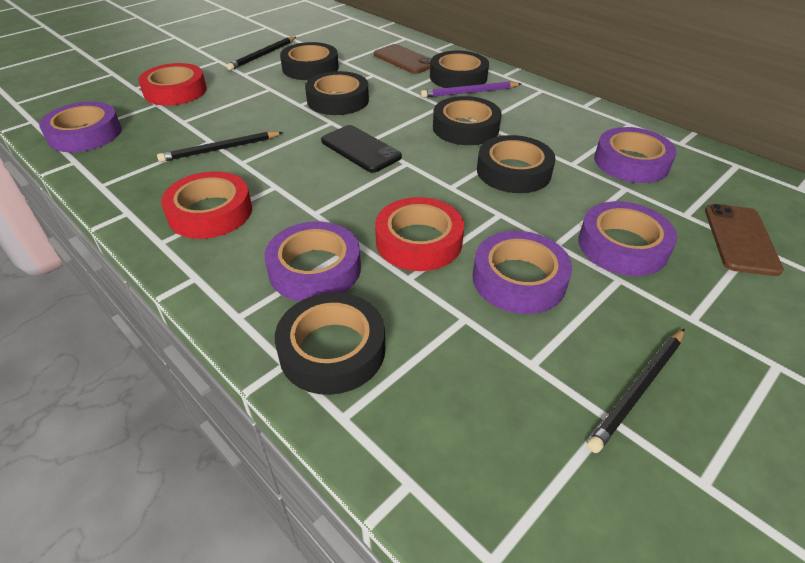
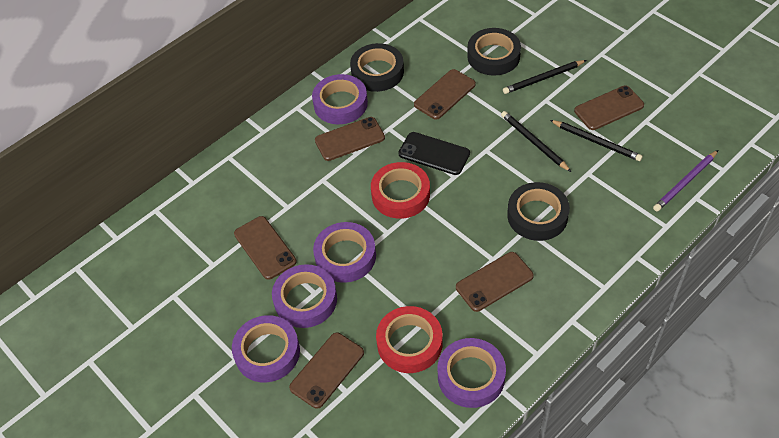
black tape: 6 -> 3
brown phone: 2 -> 6
red tape: 3 -> 2

